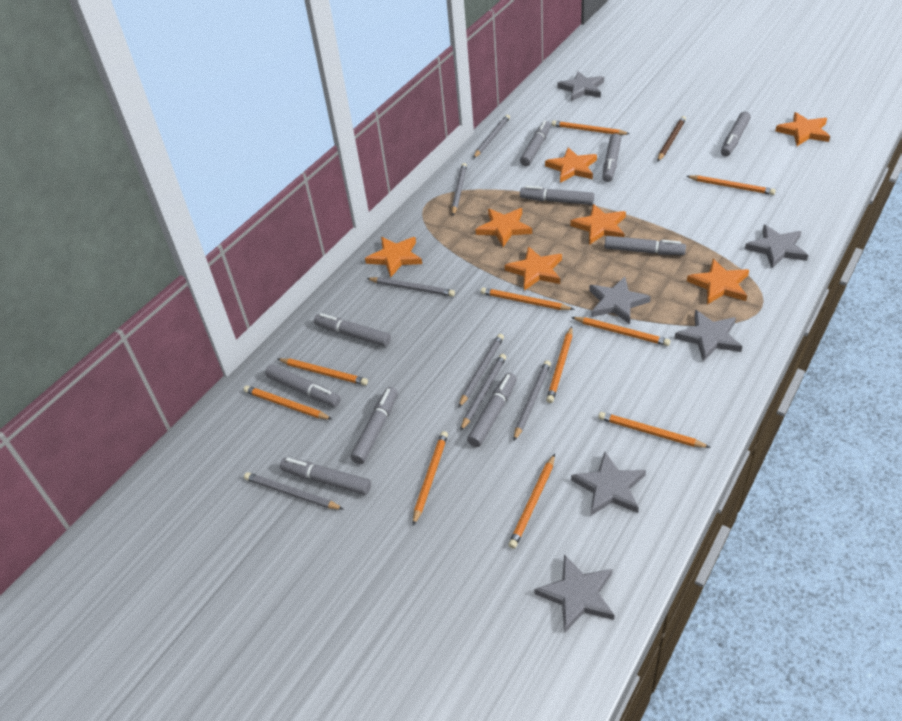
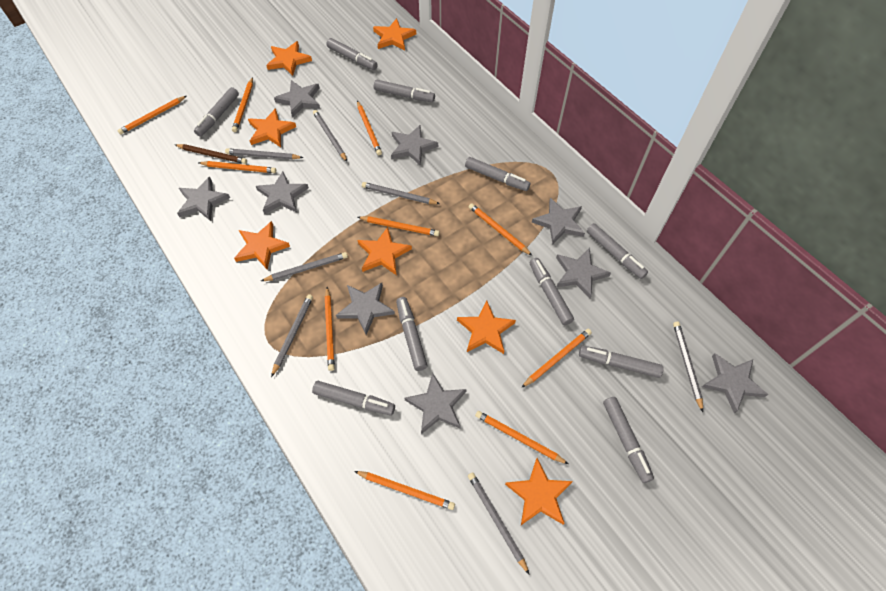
grey star: 6 -> 9

